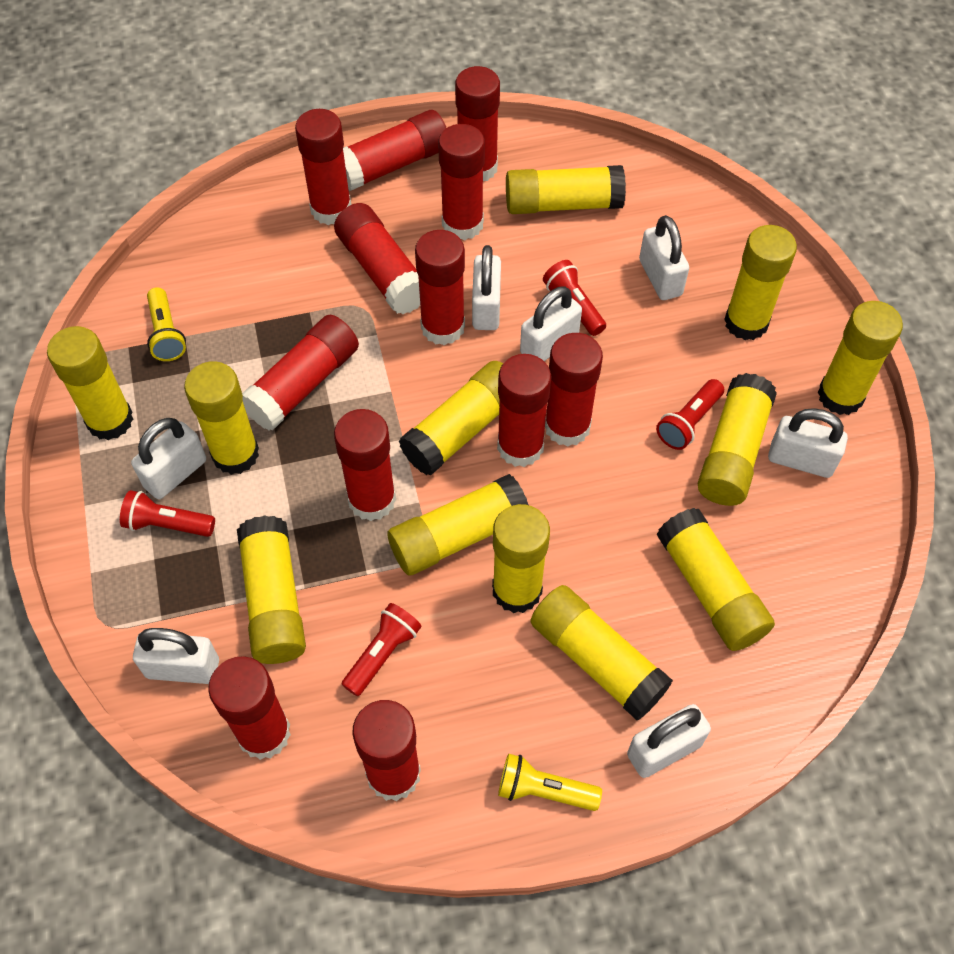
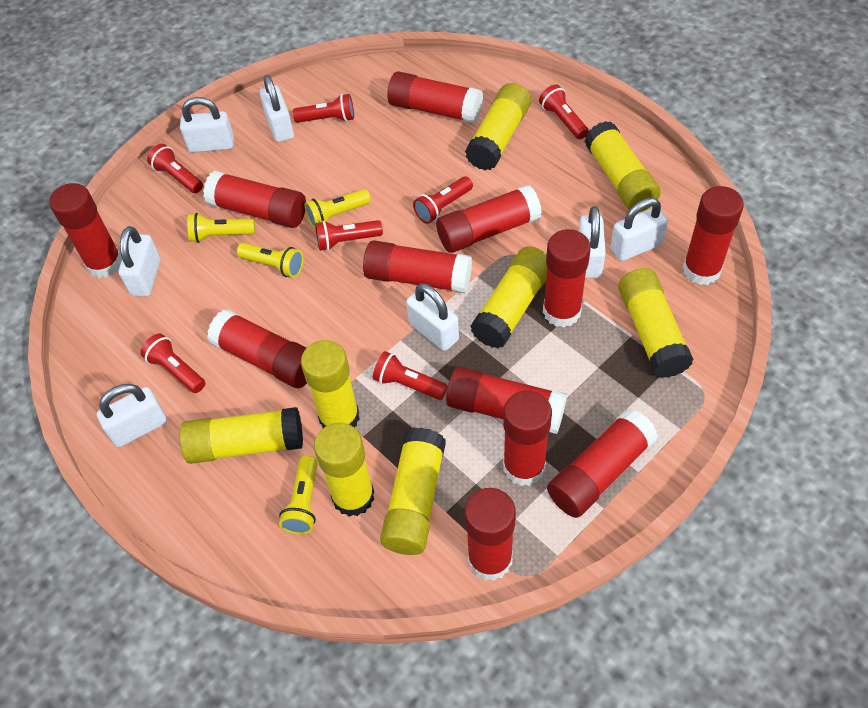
red flashlight: 4 -> 7
yellow flashlight: 2 -> 4
yellow glue stick: 12 -> 8

